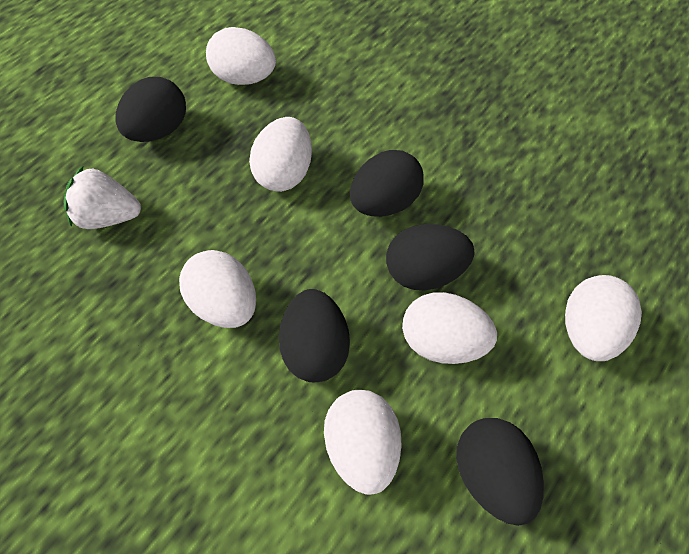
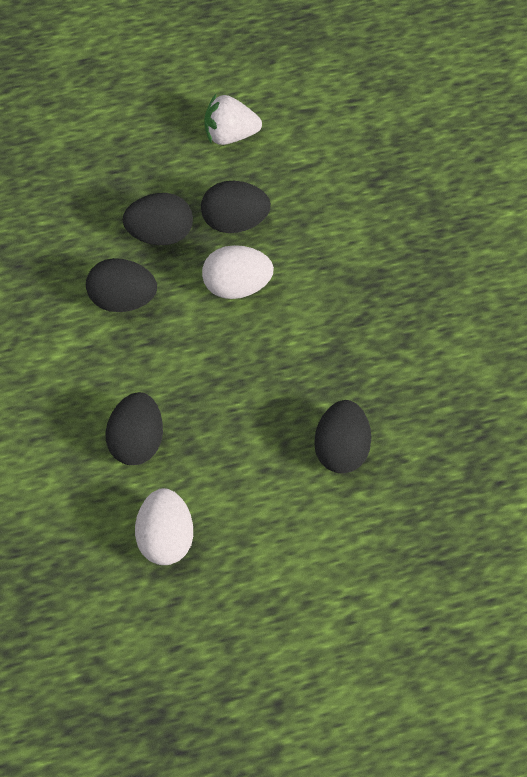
white egg: 6 -> 2

